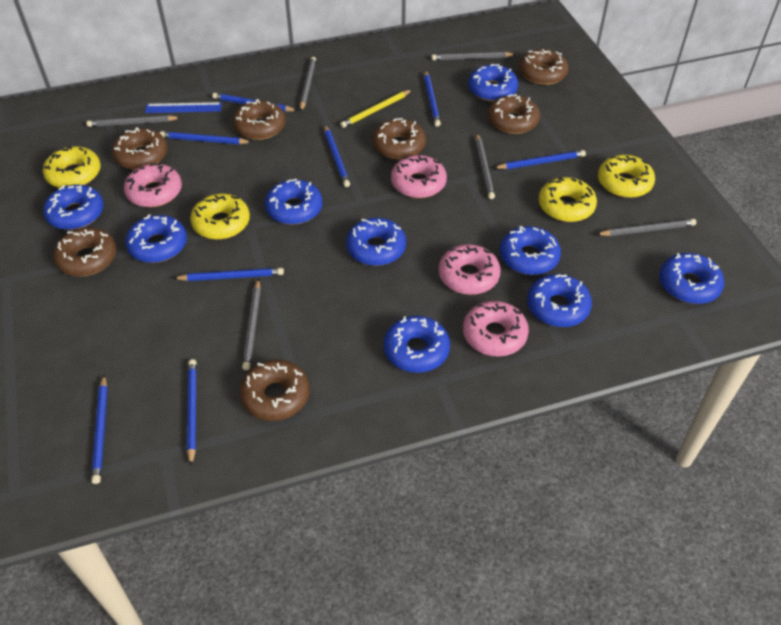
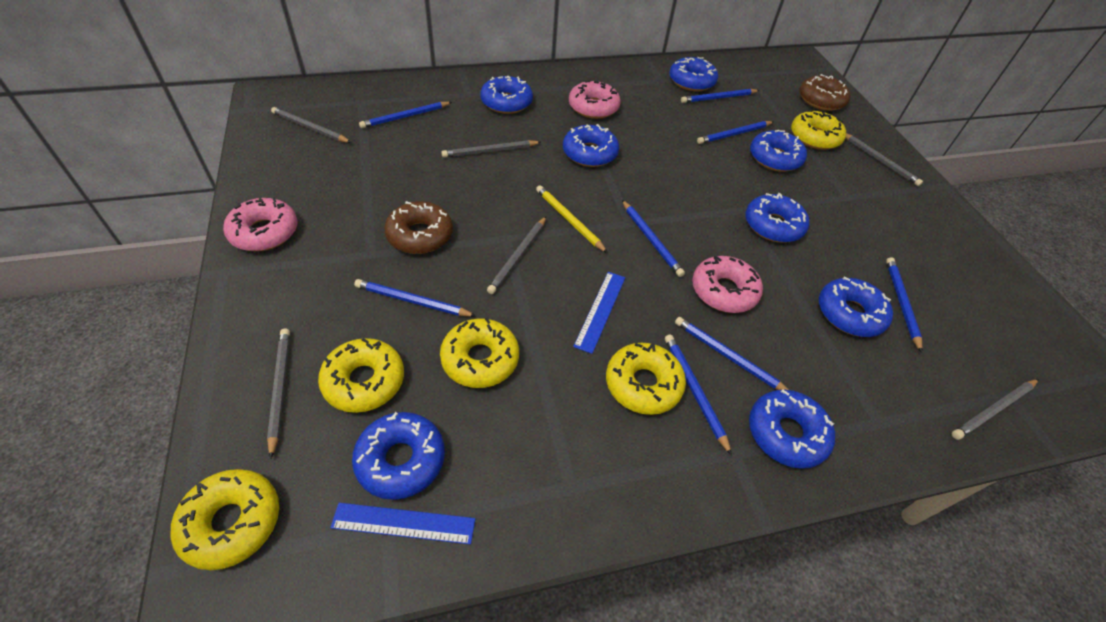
blue donut: 9 -> 8
blue ruler: 1 -> 2
brown donut: 7 -> 2
pink donut: 4 -> 3
yellow donut: 4 -> 5

